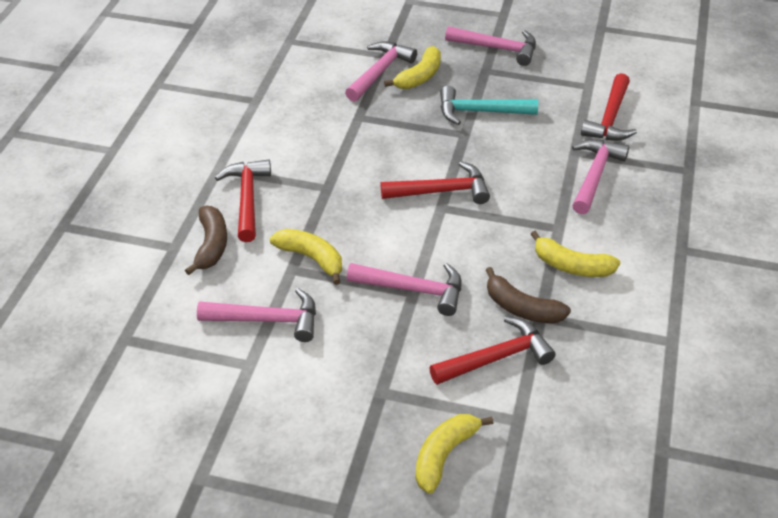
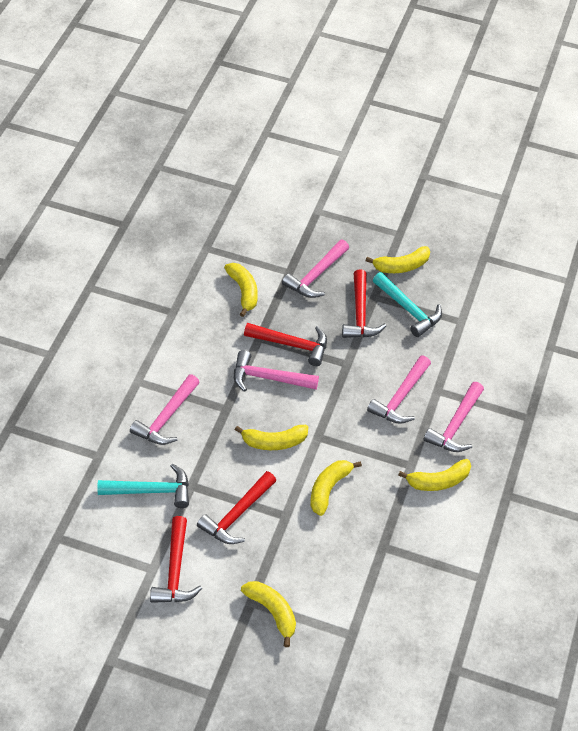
brown banana: 2 -> 0
turquoise hammer: 1 -> 2
yellow banana: 4 -> 6

